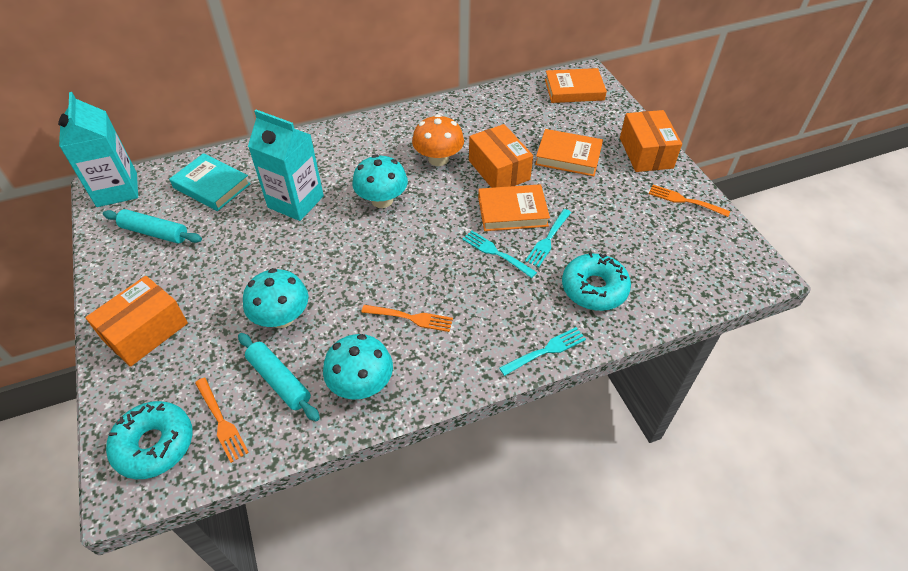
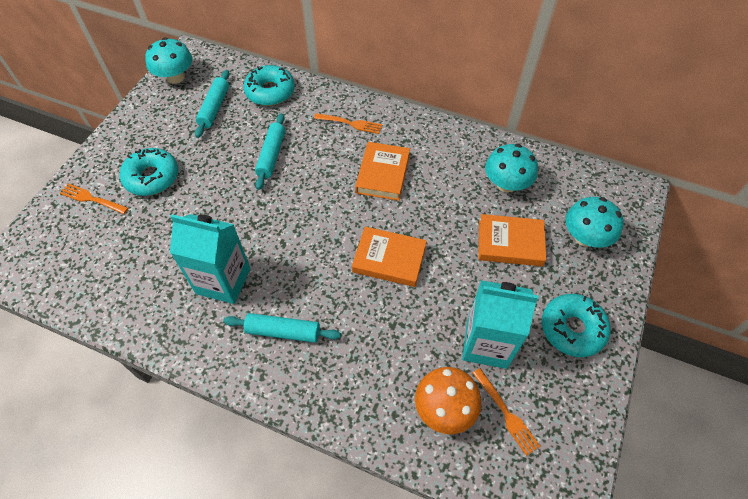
orange box: 3 -> 0
turquoise book: 1 -> 0
turquoise donut: 2 -> 3
turquoise fork: 3 -> 0
turquoise rolling pin: 2 -> 3

